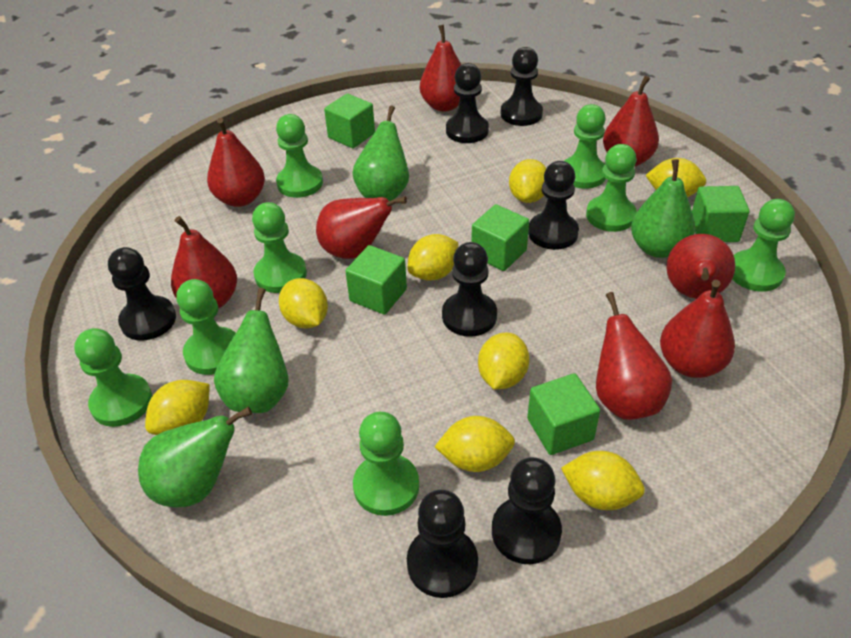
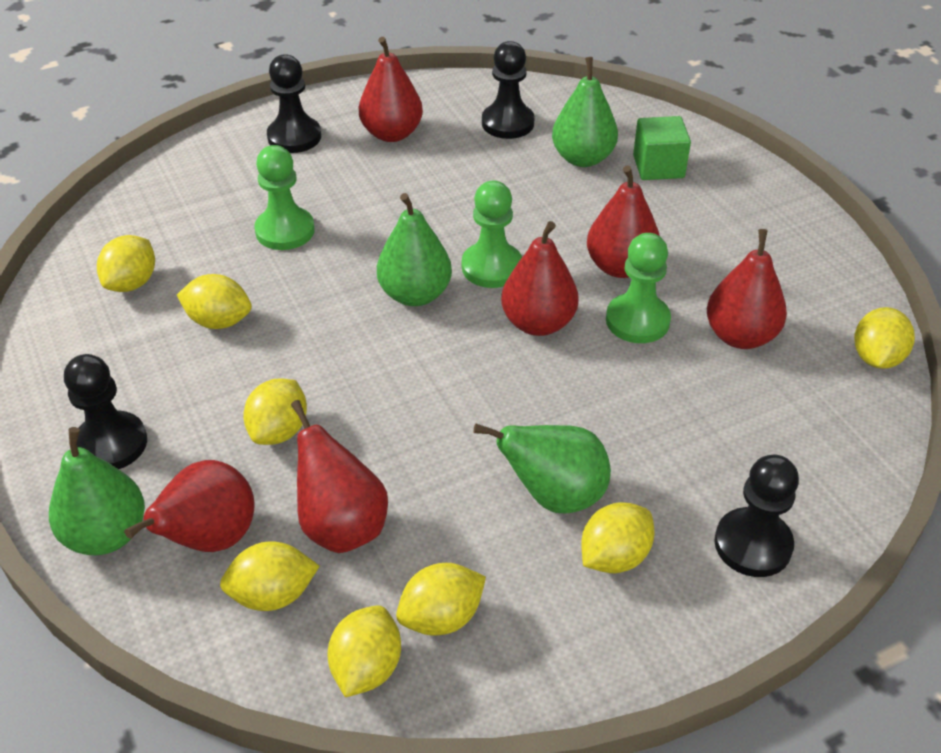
black pawn: 7 -> 4
green cube: 5 -> 1
green pawn: 8 -> 3
red pear: 8 -> 6

